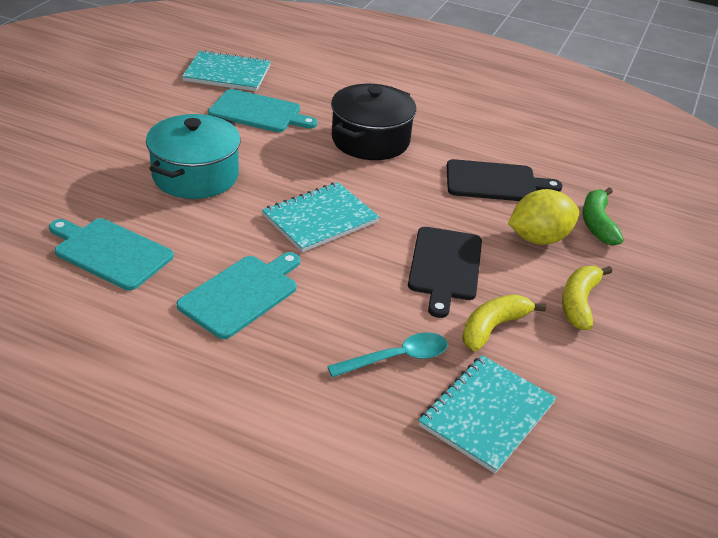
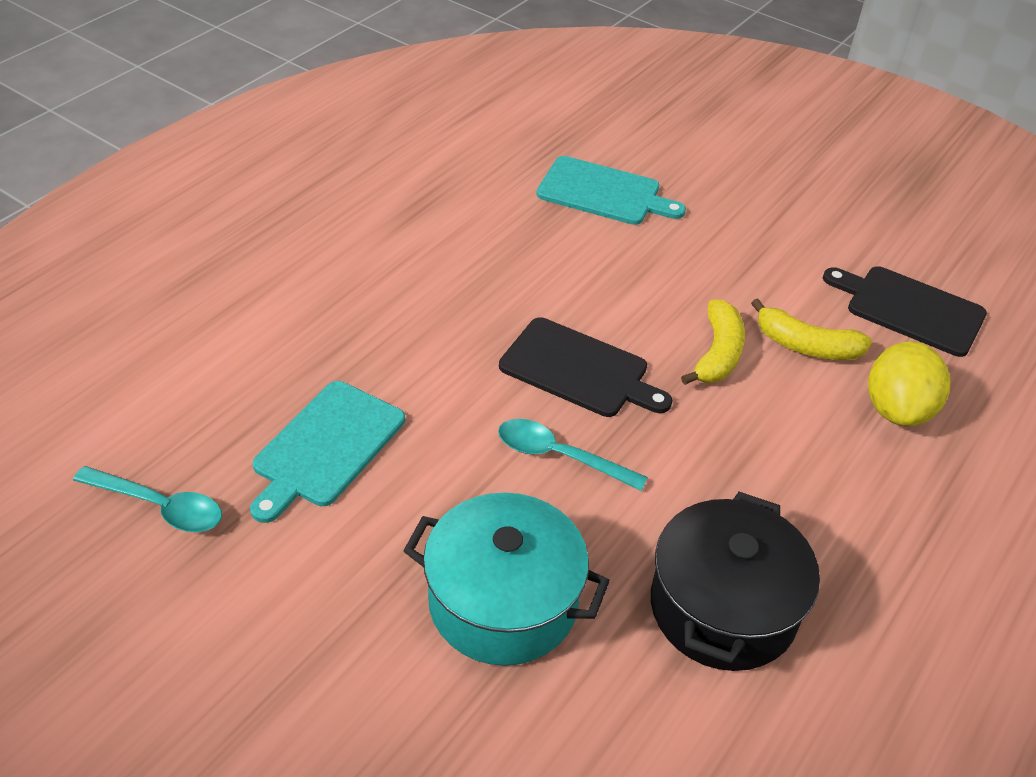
green banana: 1 -> 0
turquoise cutting board: 3 -> 2
turquoise notebook: 3 -> 0
turquoise spoon: 1 -> 2

